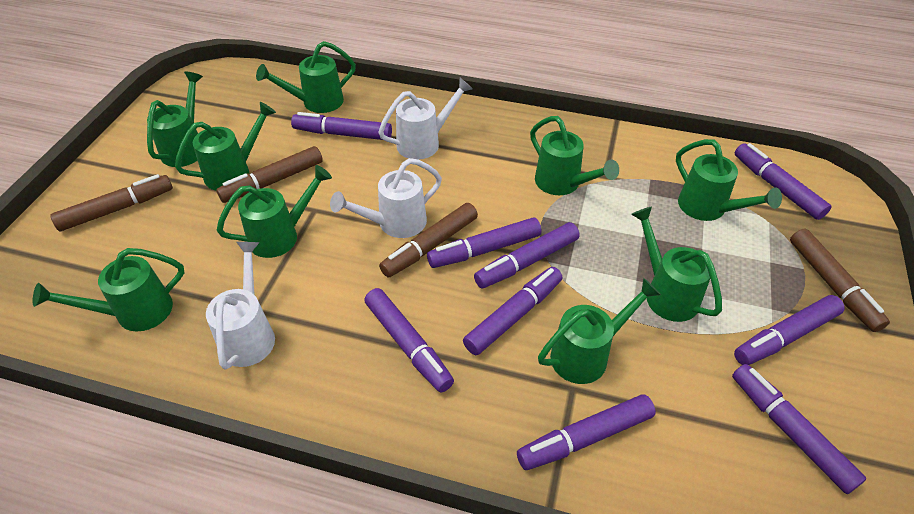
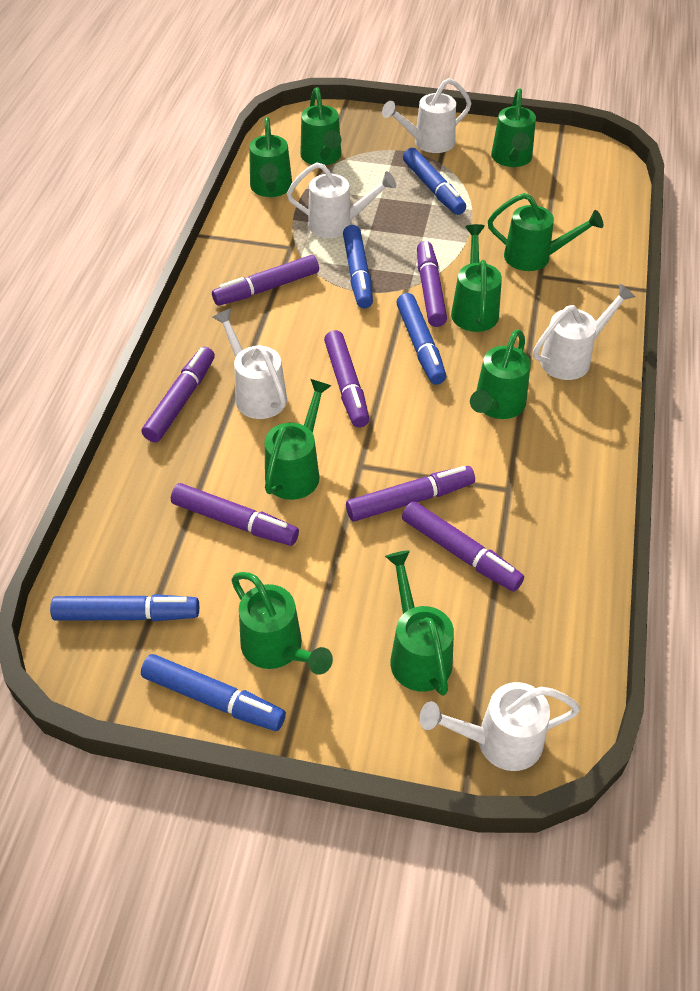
blue marker: 0 -> 5
brown marker: 4 -> 0
purple marker: 9 -> 7
white watering can: 3 -> 5

